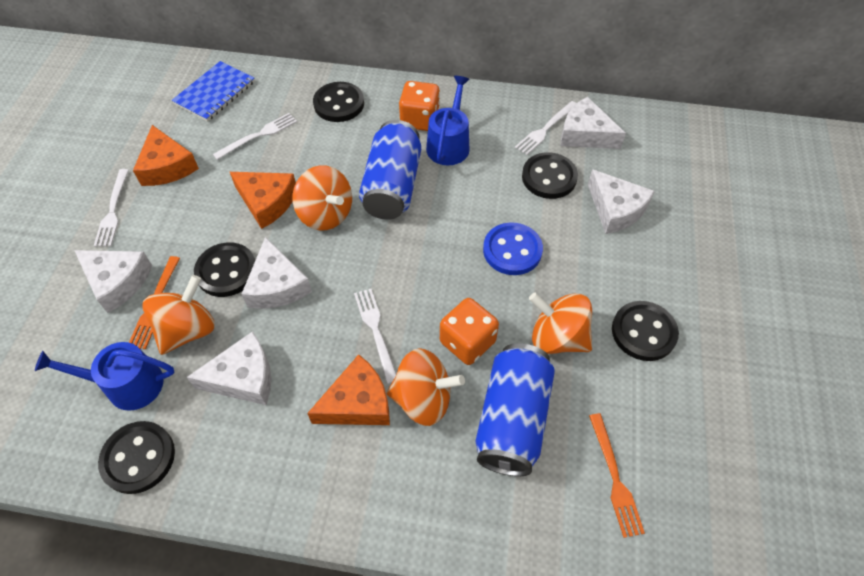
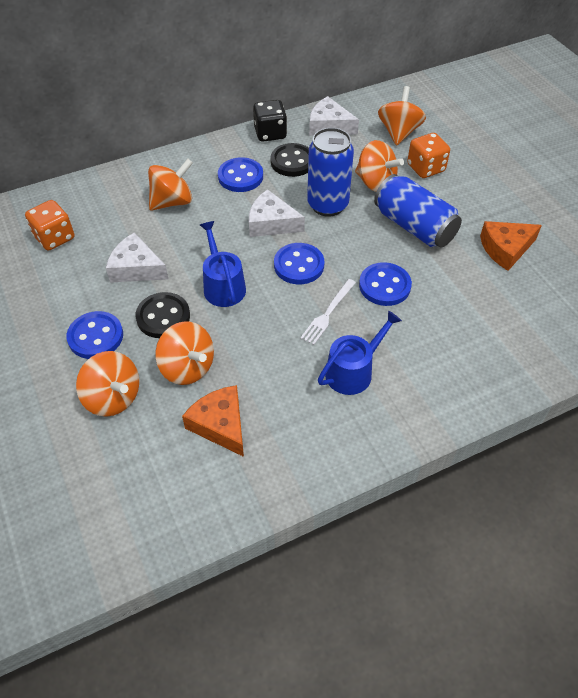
black button: 5 -> 2
black dice: 0 -> 1
blue button: 1 -> 4
blue notebook: 1 -> 0
orange cheese: 3 -> 2
orange fork: 2 -> 0
orange spinning top: 4 -> 5
white cheese: 5 -> 3
white fork: 4 -> 1

